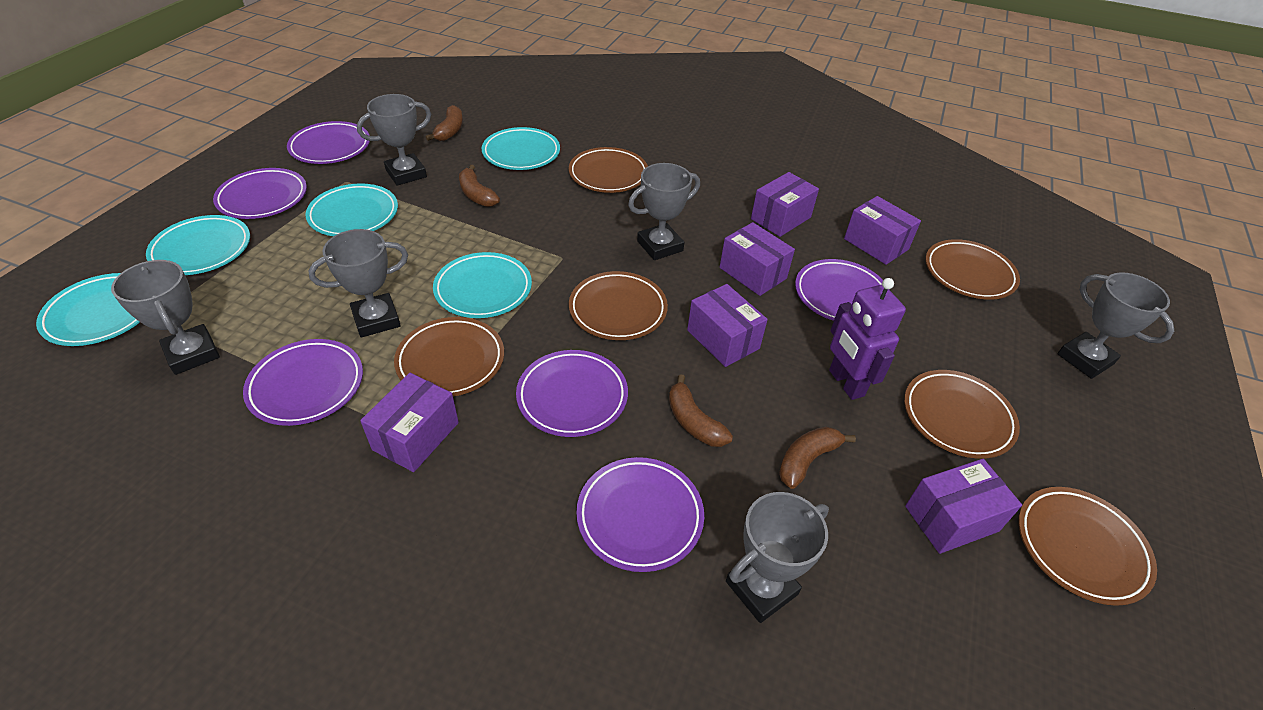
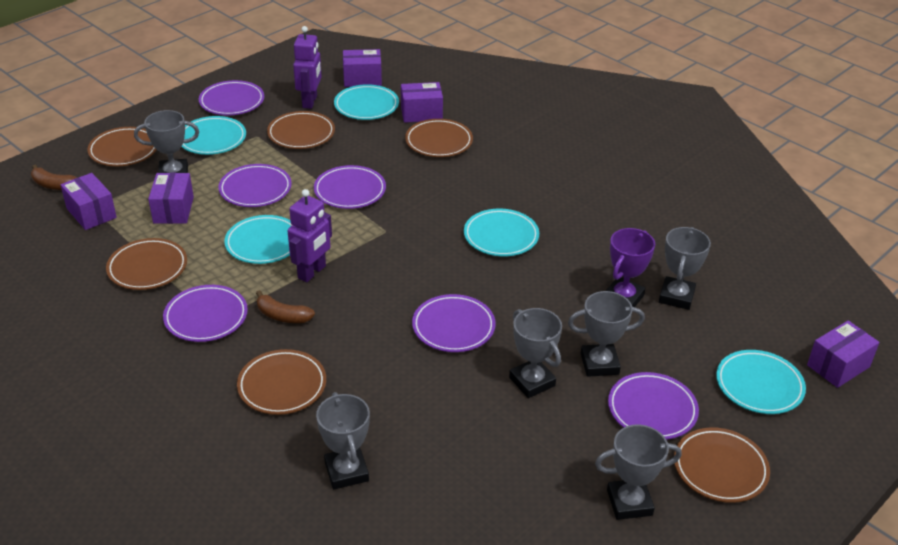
brown banana: 4 -> 2
purple box: 6 -> 5
purple robot: 1 -> 2
purple trophy: 0 -> 1

